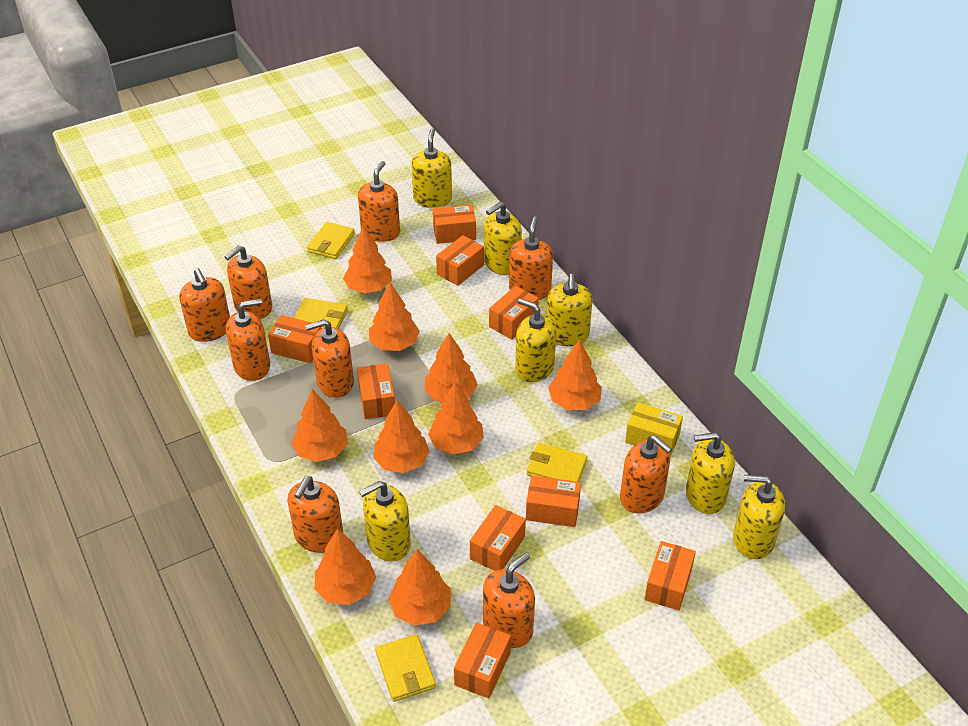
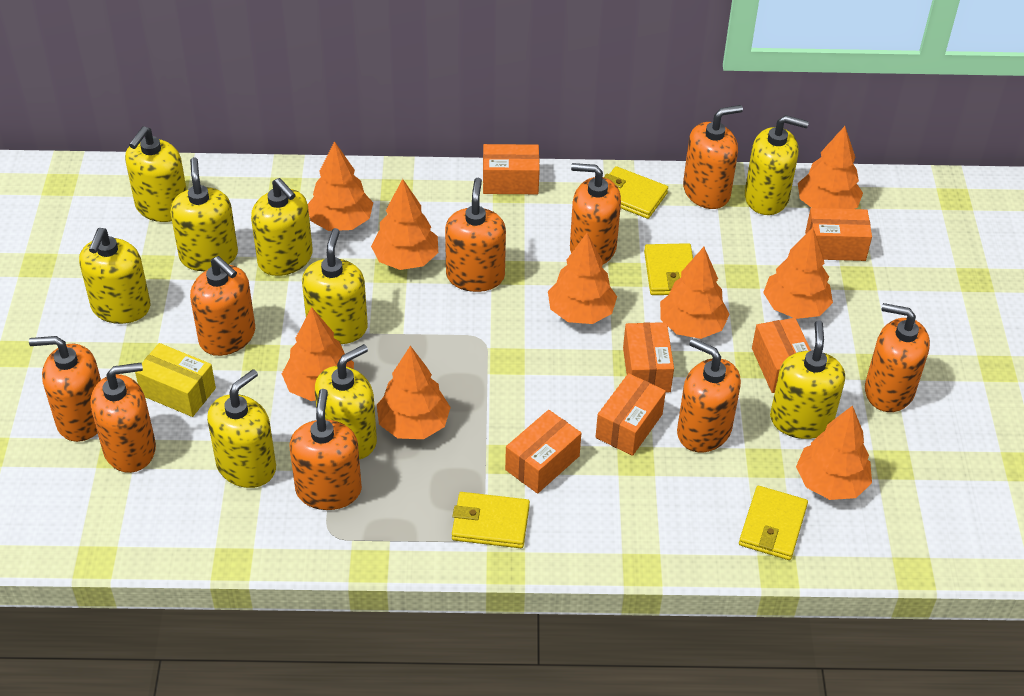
orange box: 9 -> 6
yellow soap dispenser: 7 -> 9

